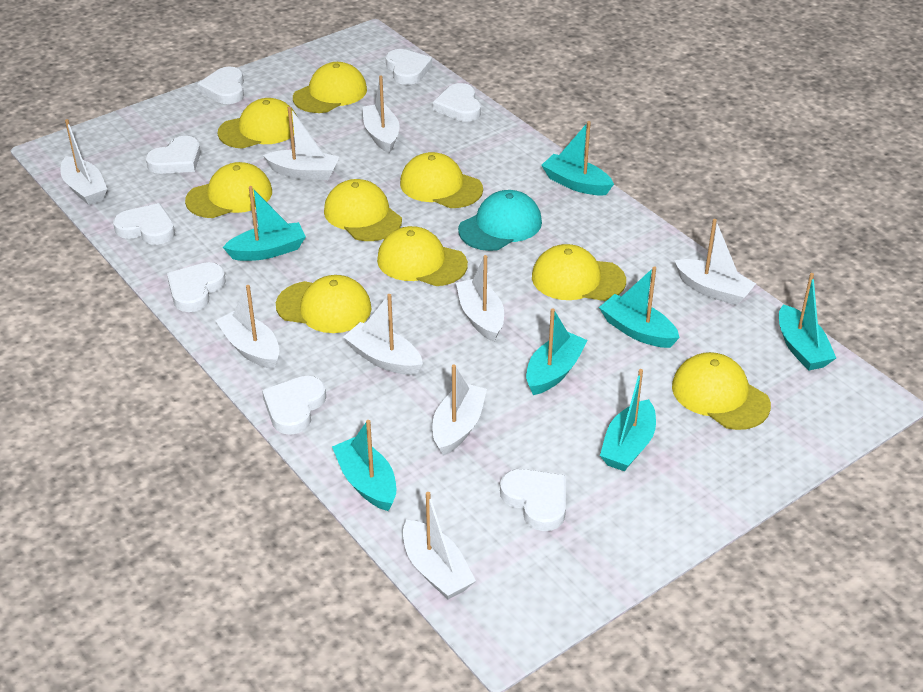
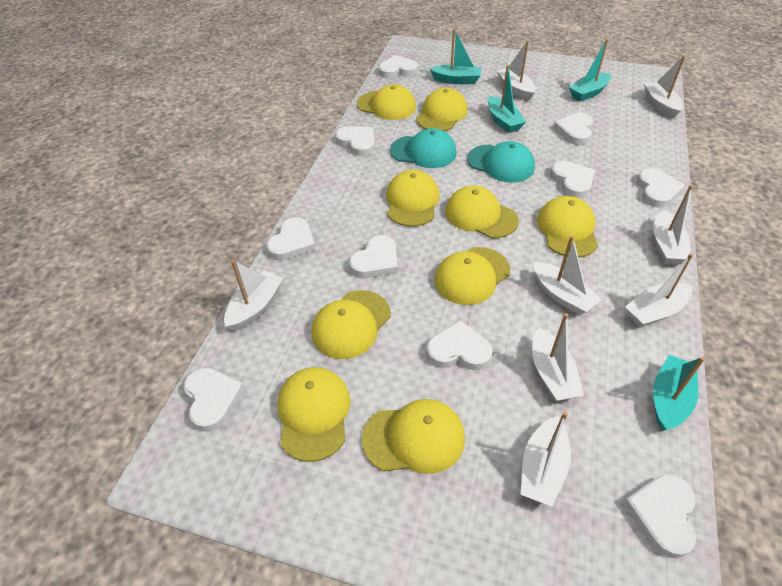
turquoise boat: 7 -> 4
turquoise cap: 1 -> 2
white boat: 9 -> 8
white heart: 8 -> 10

